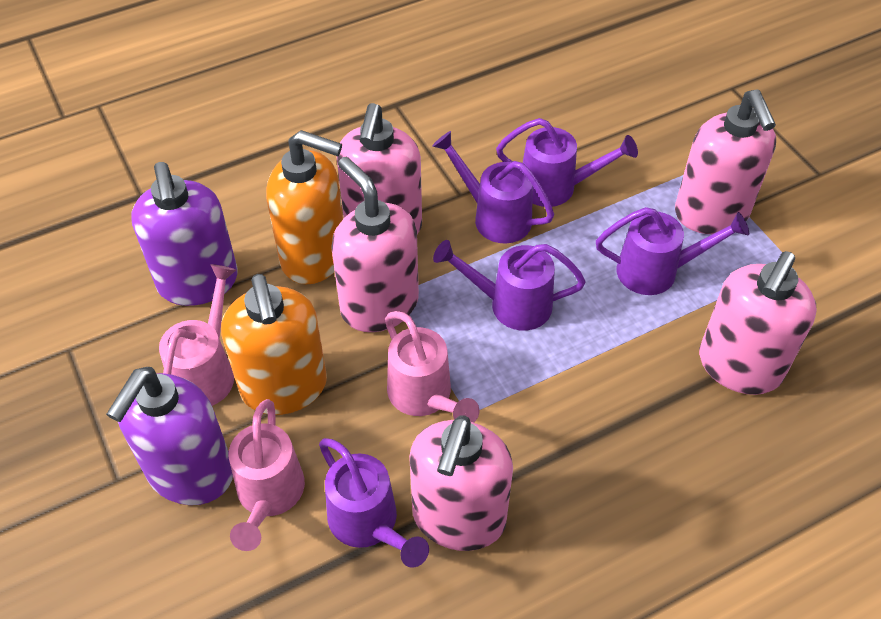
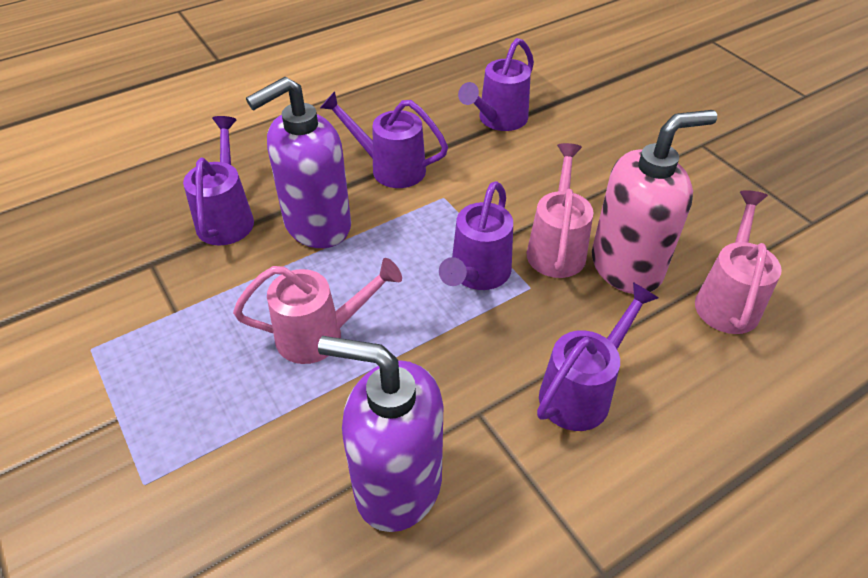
orange soap dispenser: 2 -> 0
pink soap dispenser: 5 -> 1

